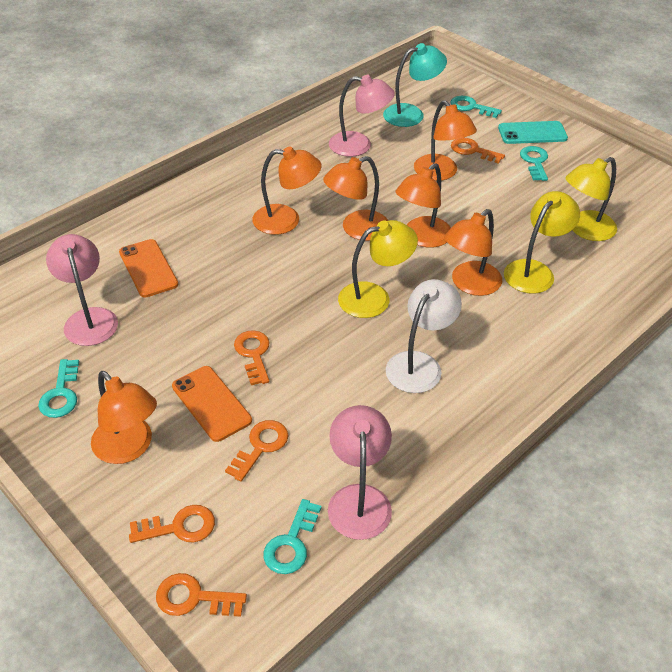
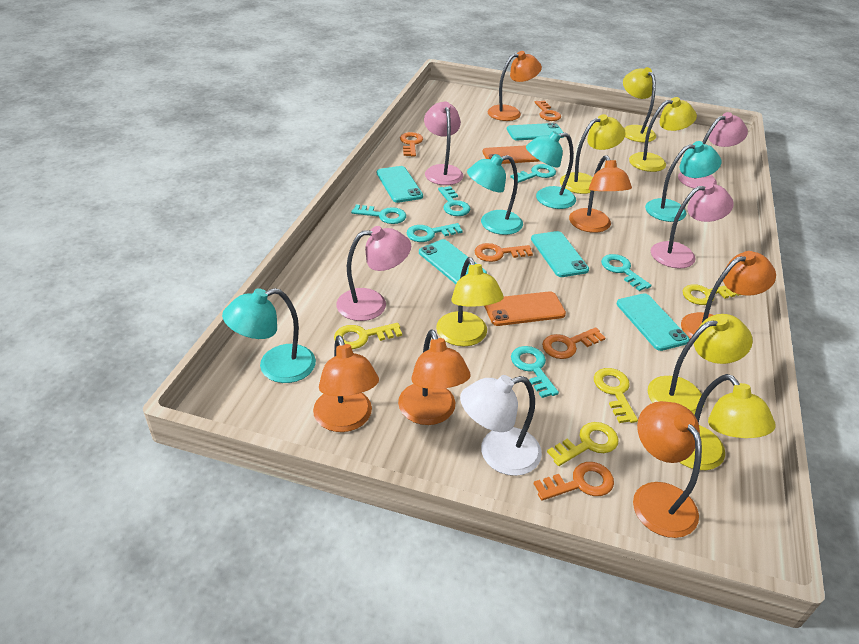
pink lamp: 3 -> 4
turquoise key: 4 -> 6
turquoise lamp: 1 -> 4
turquoise phone: 1 -> 5
yellow key: 0 -> 4
yellow lamp: 3 -> 6

